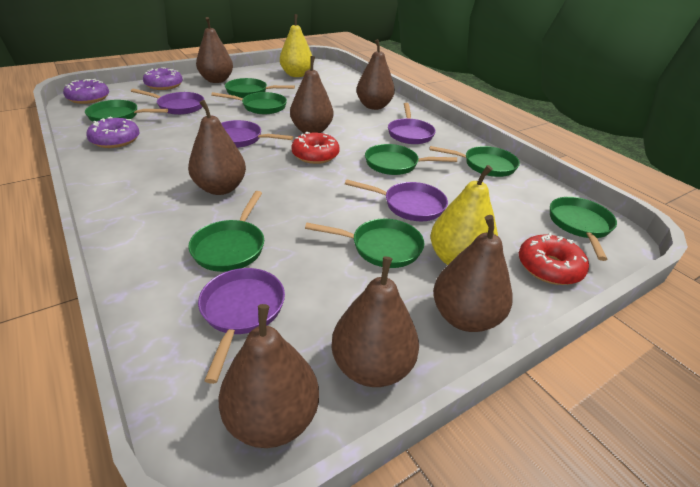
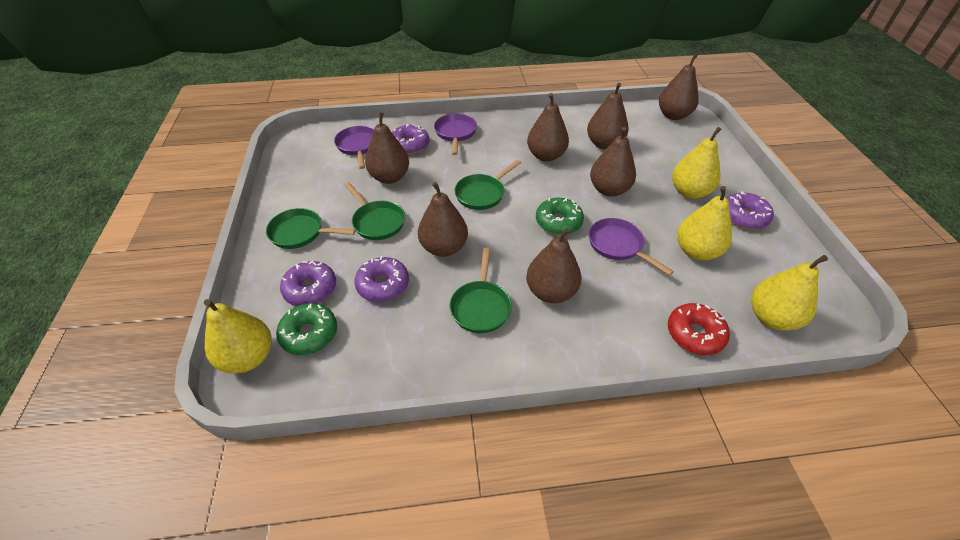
green donut: 0 -> 2
green pan: 8 -> 4
purple donut: 3 -> 4
purple pan: 5 -> 3
red donut: 2 -> 1
yellow pear: 2 -> 4

